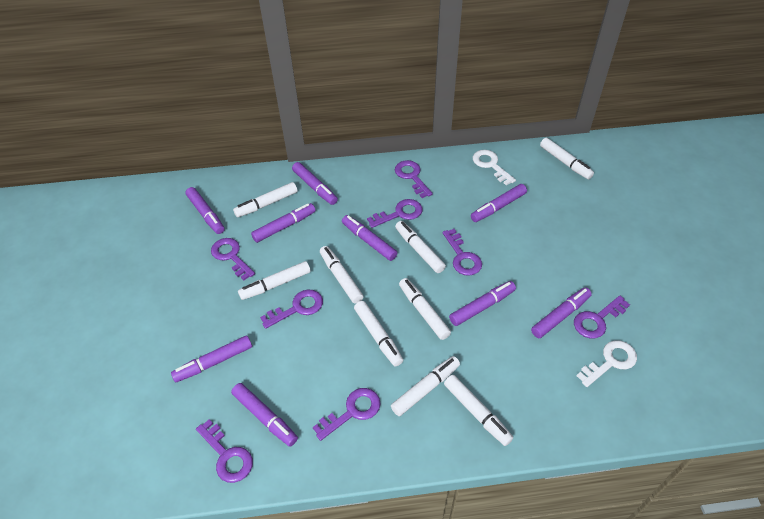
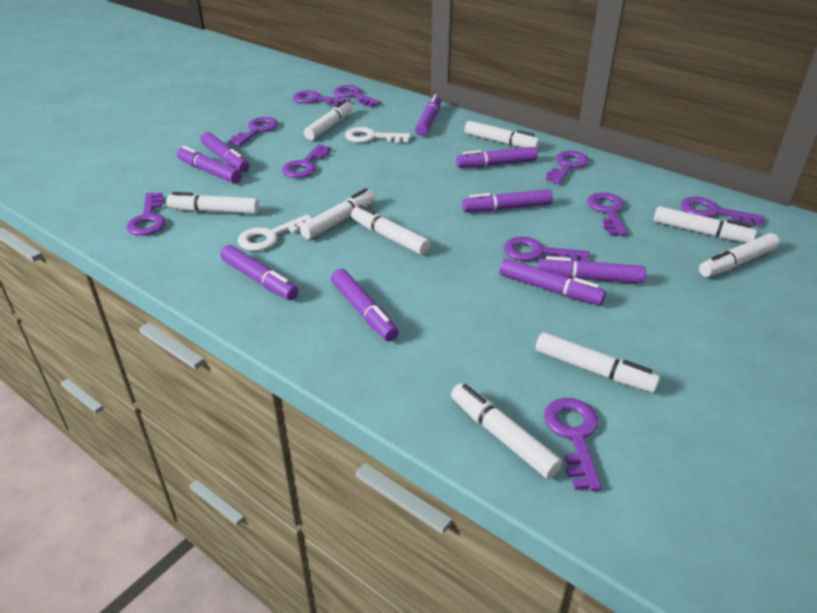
purple key: 8 -> 10

